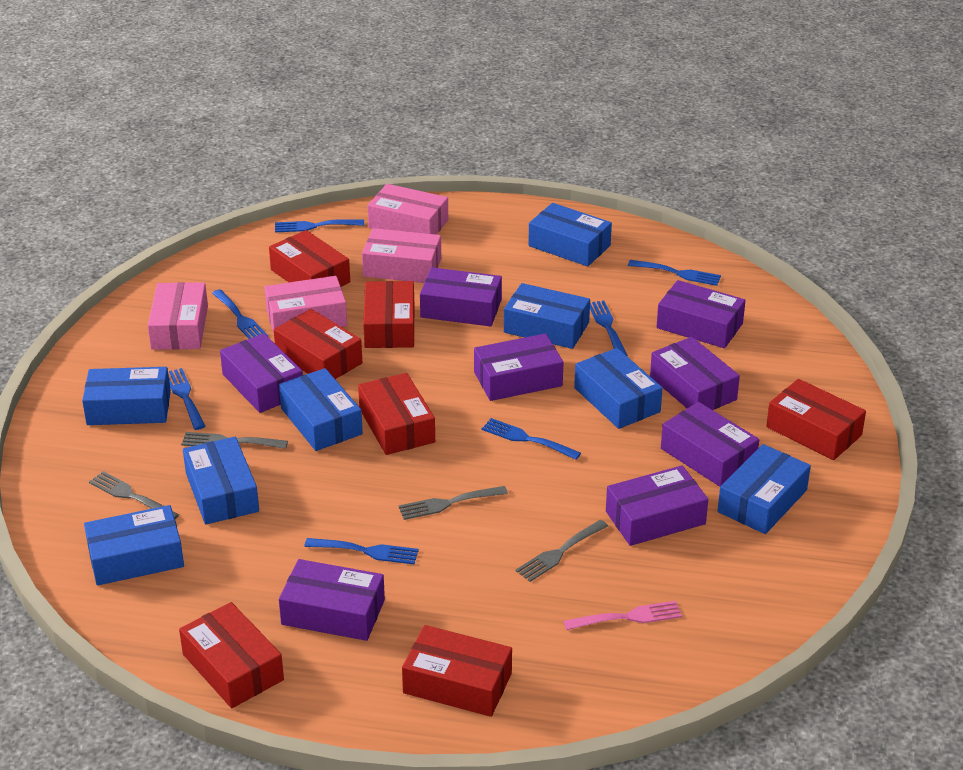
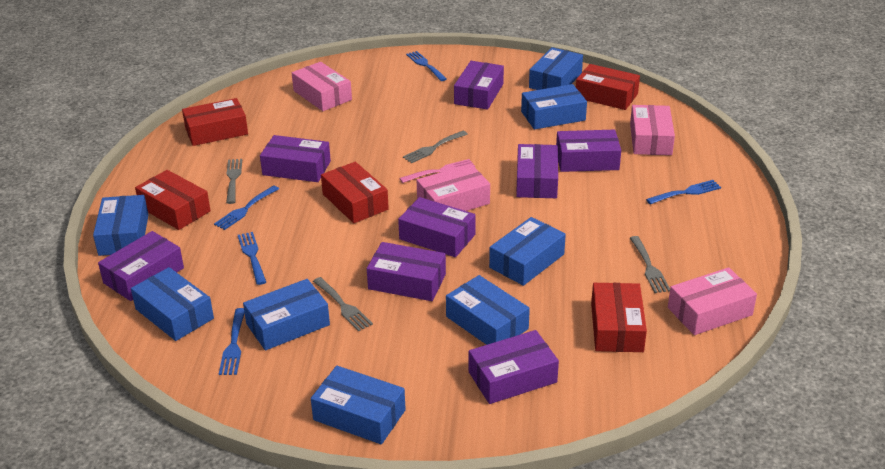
blue fork: 7 -> 5
red box: 7 -> 5

